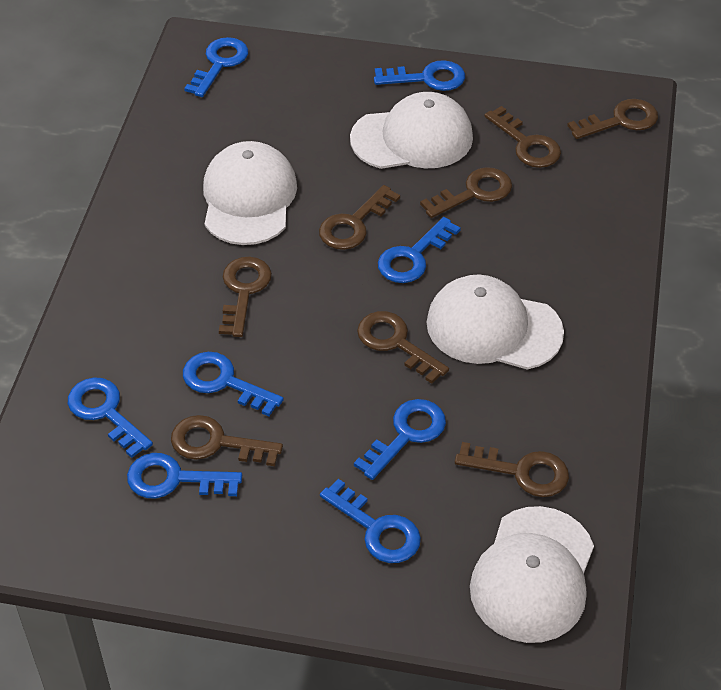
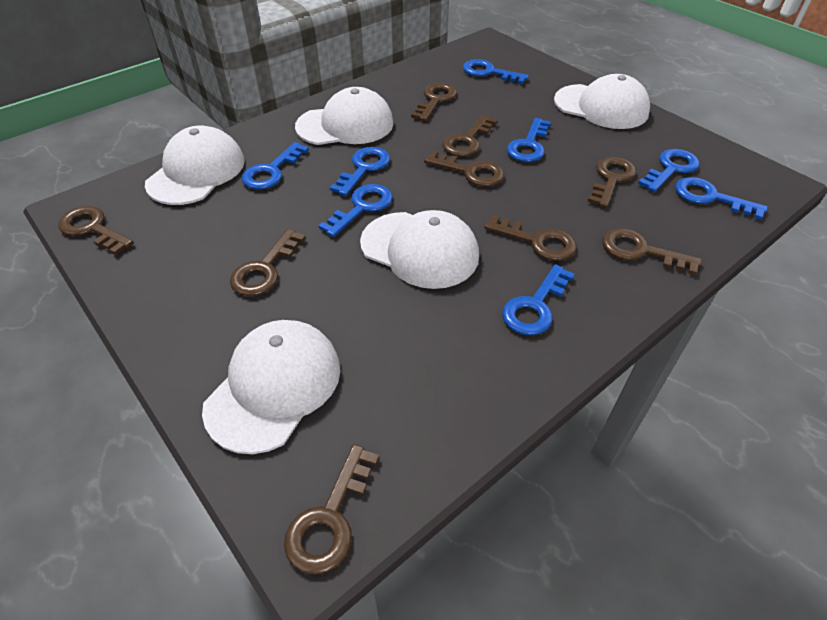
brown key: 8 -> 9
white cap: 4 -> 5

